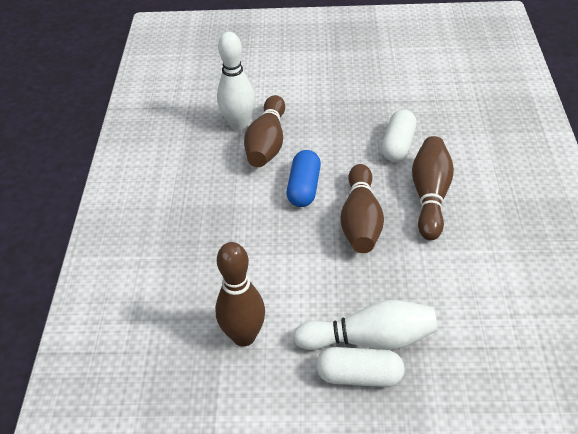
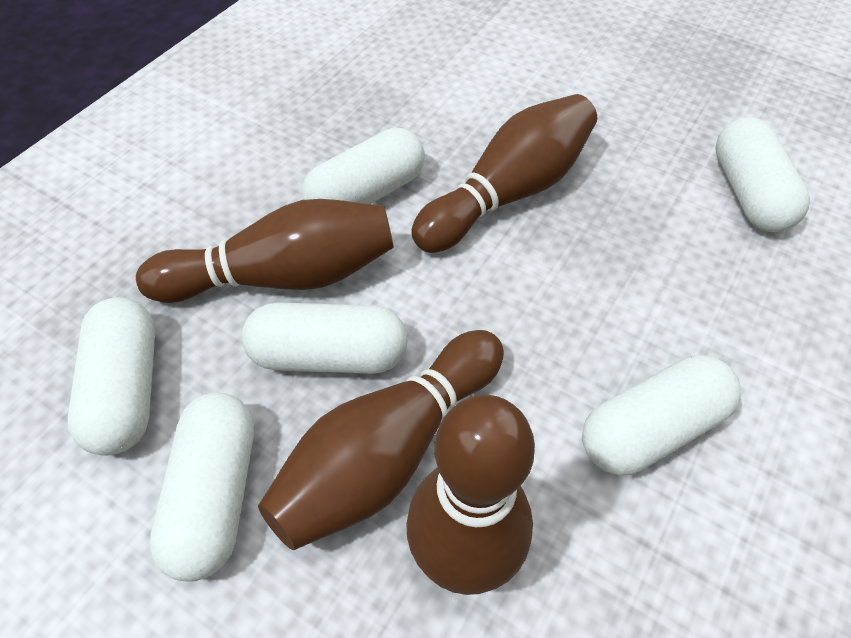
blue capsule: 1 -> 0
white bowling pin: 2 -> 0
white capsule: 2 -> 6

